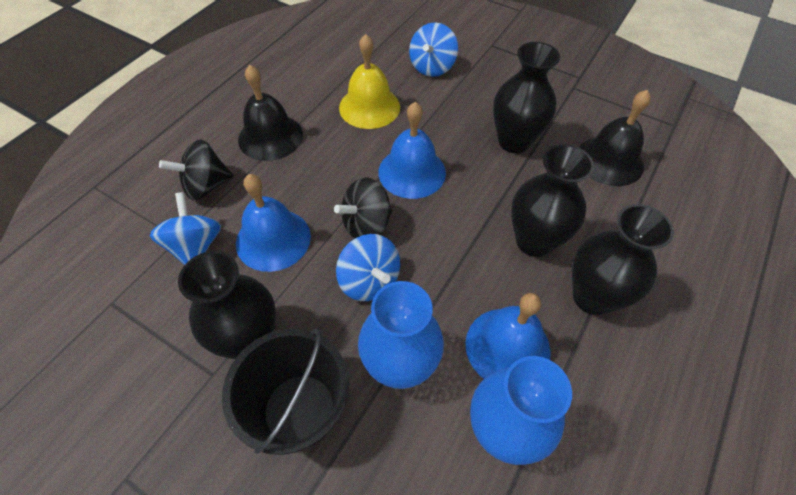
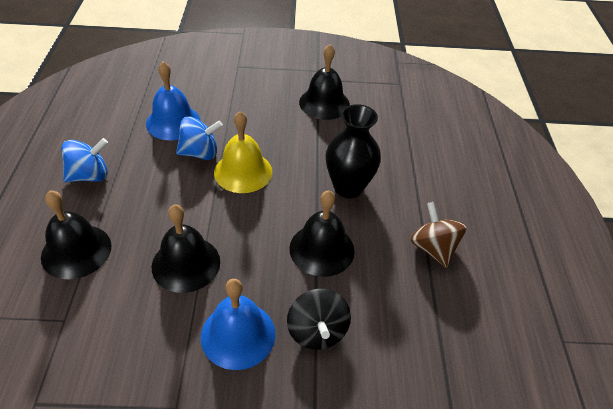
black bell: 2 -> 4
black bucket: 1 -> 0
black spinning top: 2 -> 1
black vase: 4 -> 1
blue bell: 3 -> 2
blue spinning top: 3 -> 2
blue vase: 2 -> 0
brown spinning top: 0 -> 1

